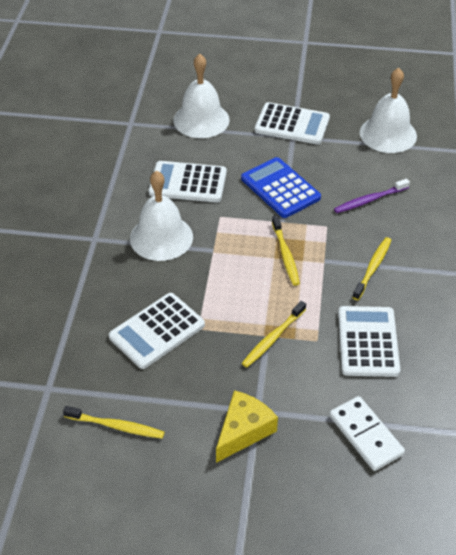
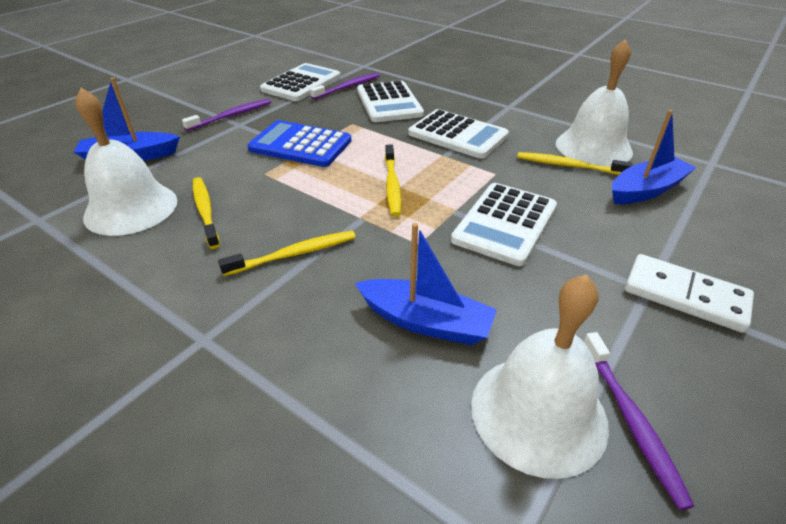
blue boat: 0 -> 3
purple toothbrush: 1 -> 3
yellow cheese: 1 -> 0

